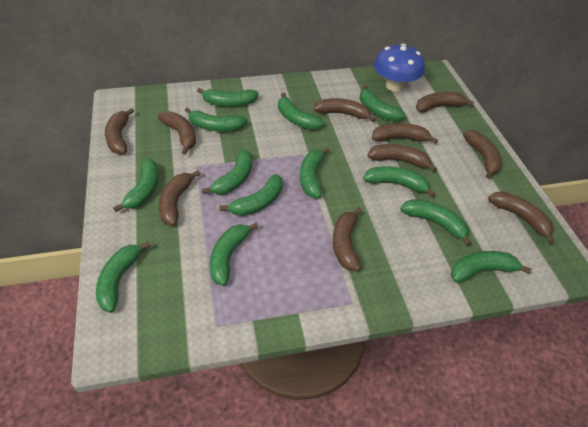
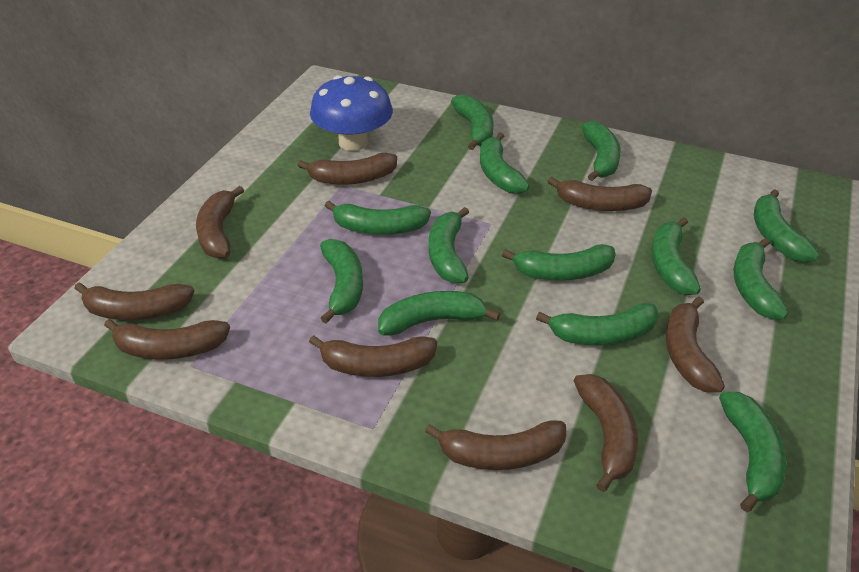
brown banana: 10 -> 9

